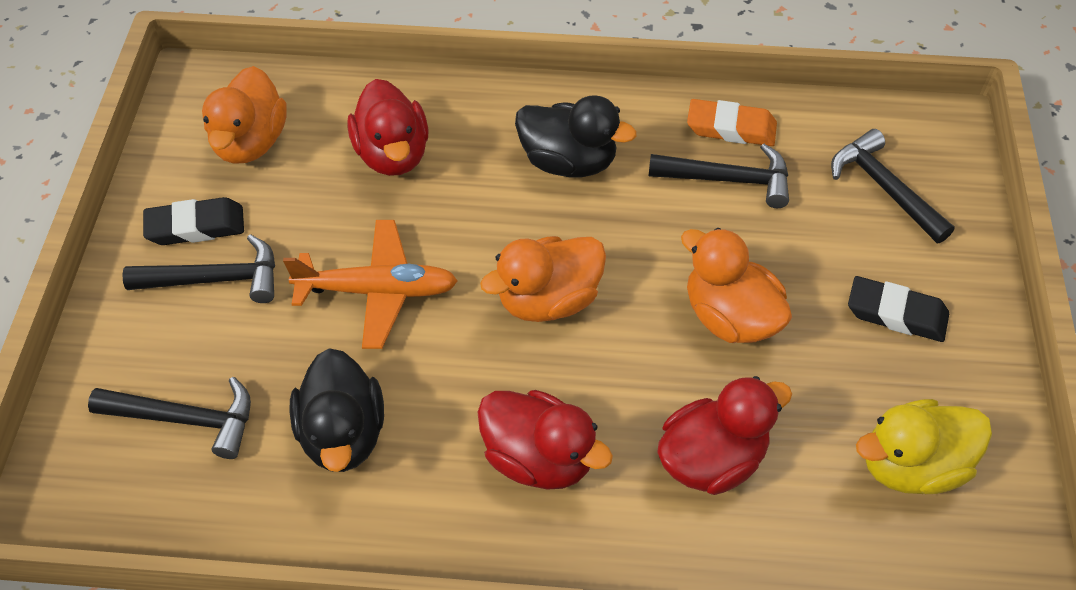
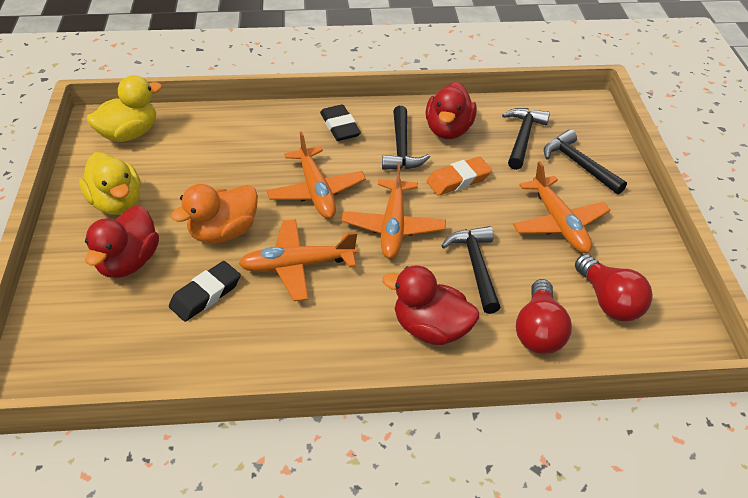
black duck: 2 -> 0
orange duck: 3 -> 1
orange plane: 1 -> 4
red light bulb: 0 -> 2
yellow duck: 1 -> 2

